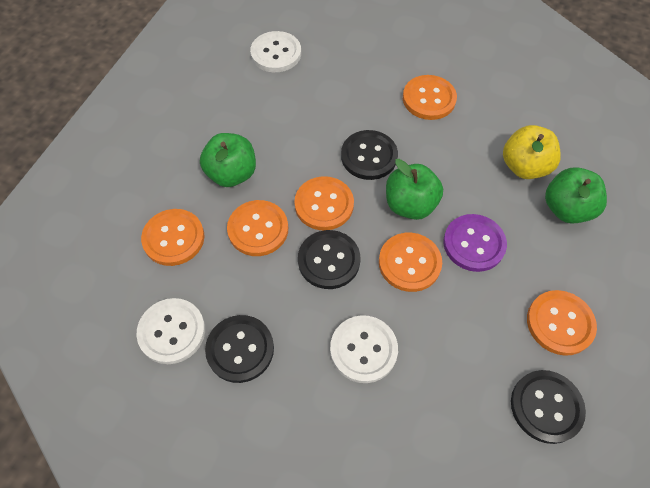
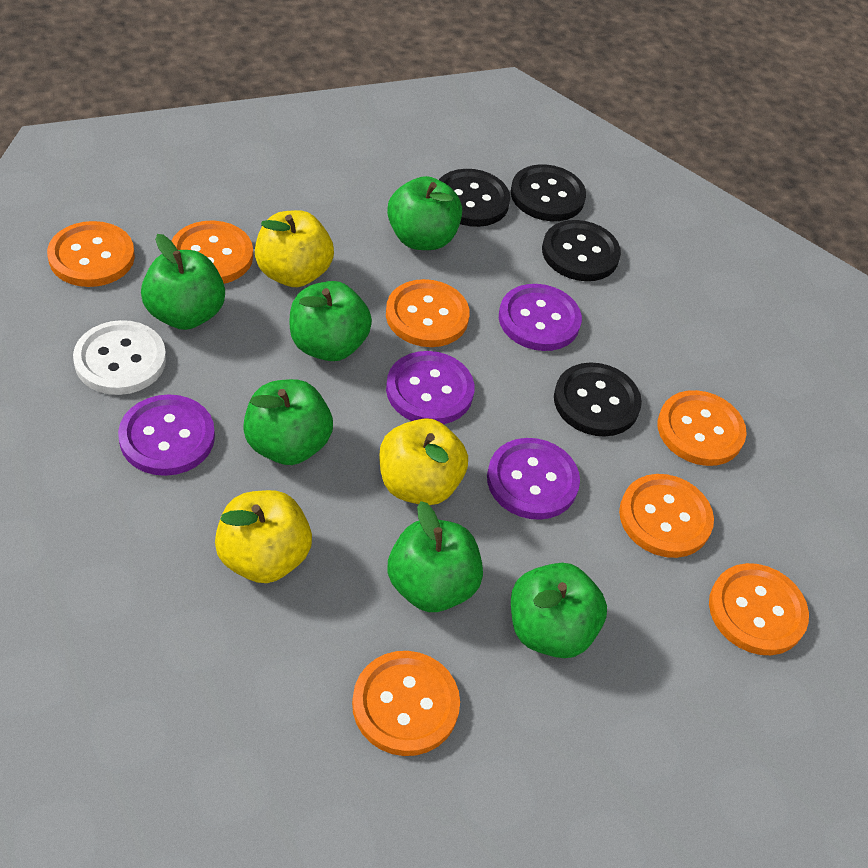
green apple: 3 -> 6
orange button: 6 -> 7
purple button: 1 -> 4
white button: 3 -> 1
yellow apple: 1 -> 3

